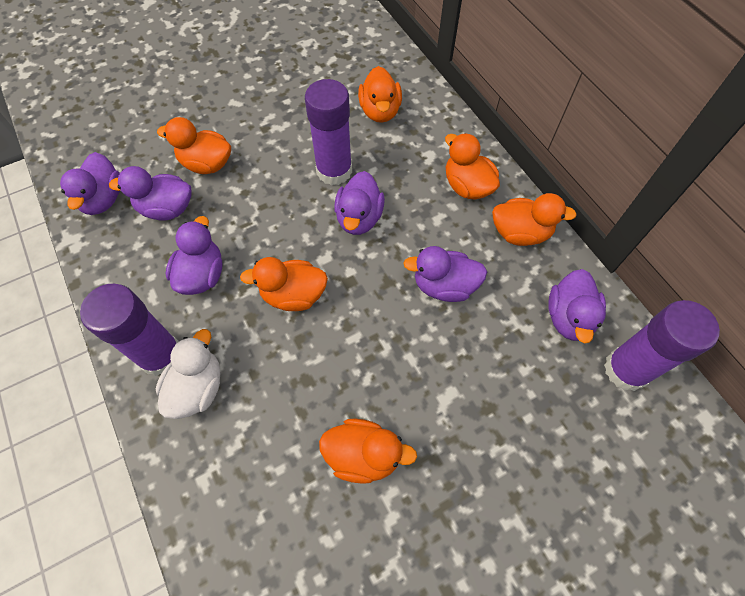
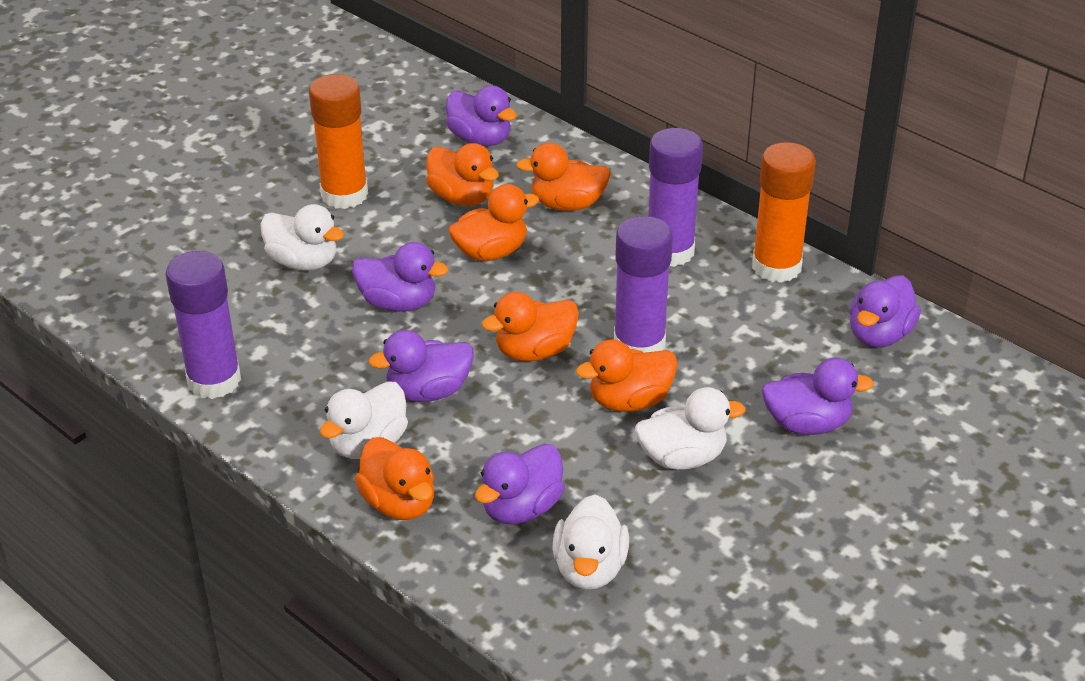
orange glue stick: 0 -> 2
white duck: 1 -> 4

